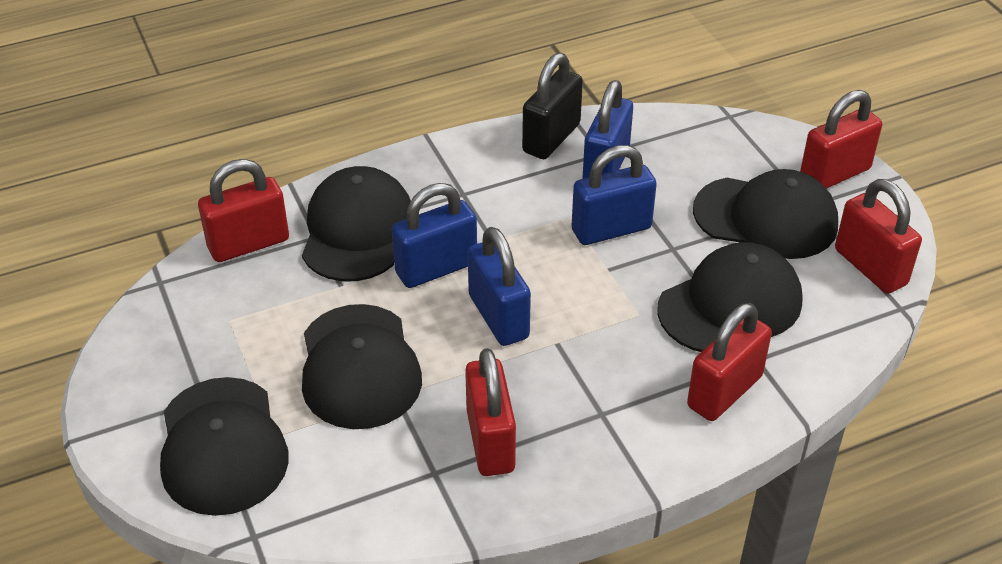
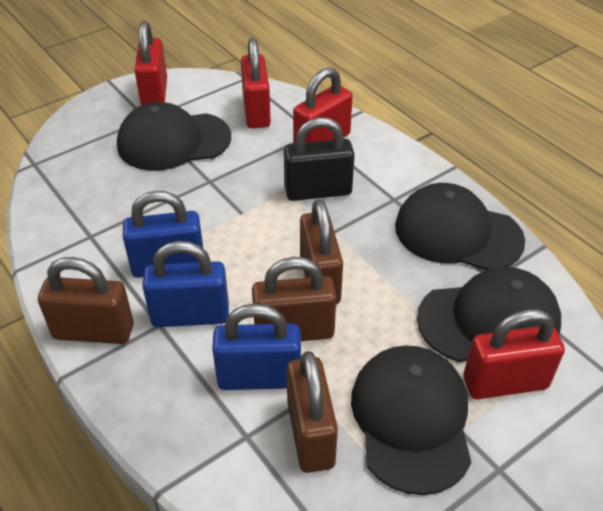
black cap: 5 -> 4
blue padlock: 4 -> 3
brown padlock: 0 -> 4
red padlock: 5 -> 4

